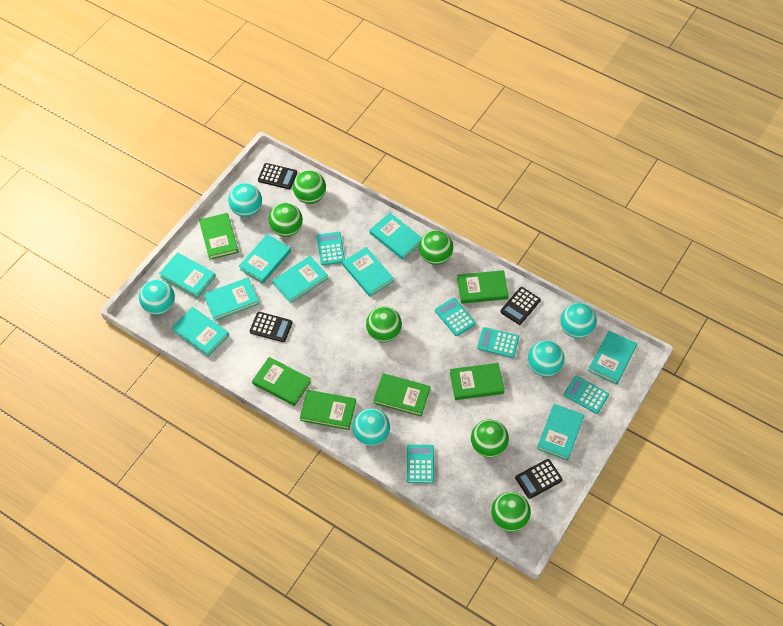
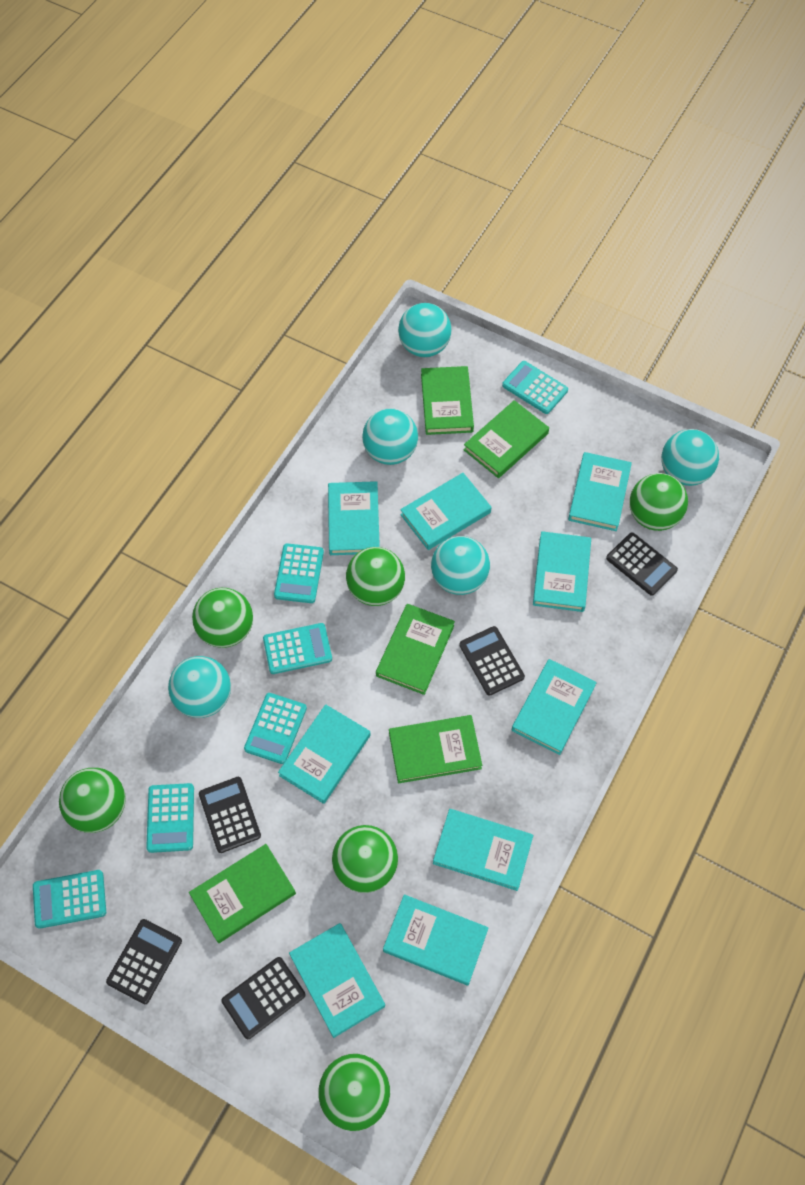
black calculator: 4 -> 5
green book: 6 -> 5
turquoise calculator: 5 -> 6

